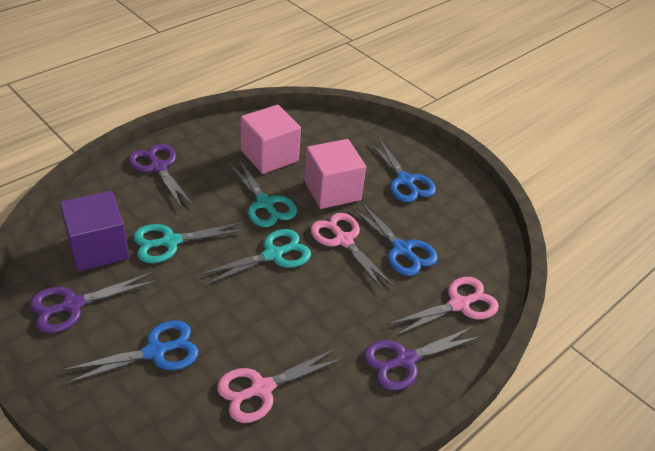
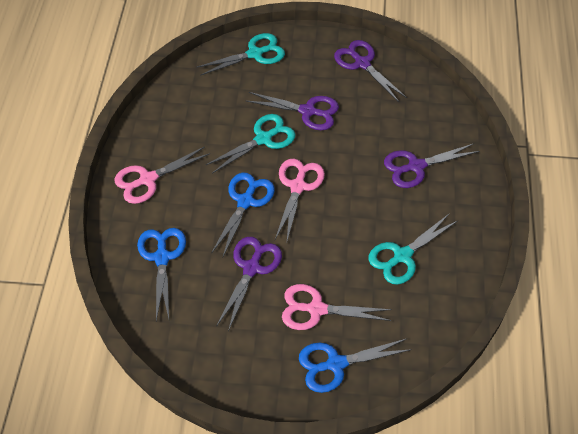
pink cube: 2 -> 0
purple cube: 1 -> 0
purple scissors: 3 -> 4

